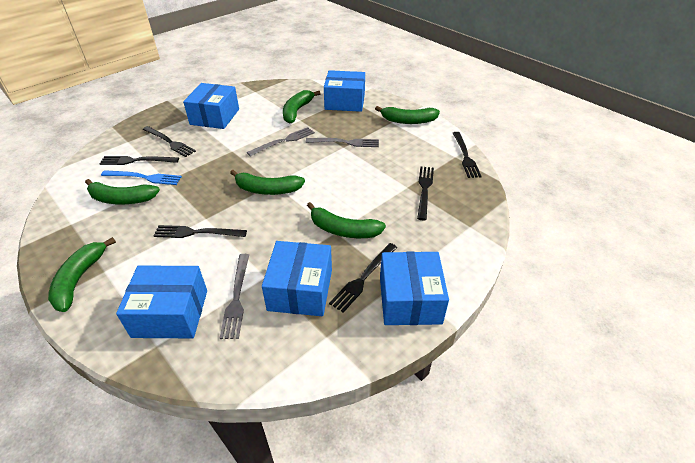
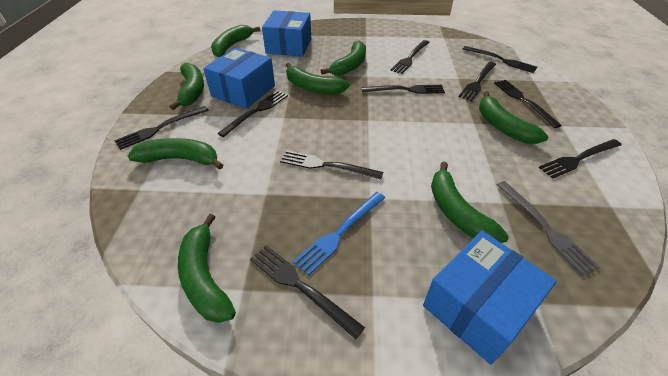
black fork: 6 -> 10
blue box: 5 -> 3
green banana: 6 -> 8
grey fork: 3 -> 1

